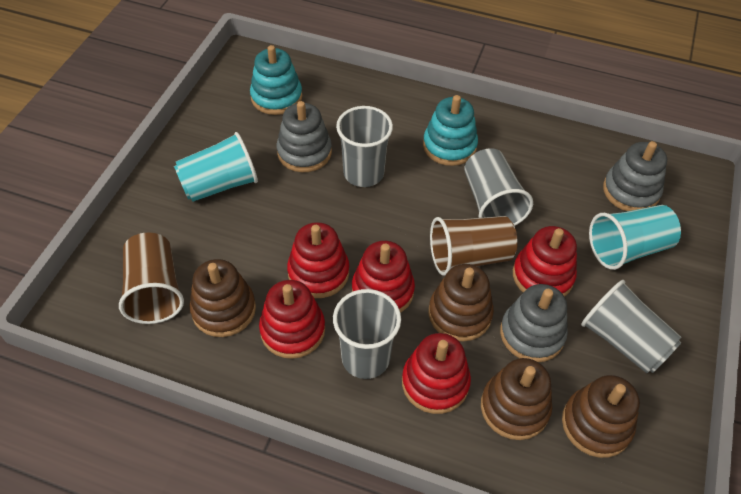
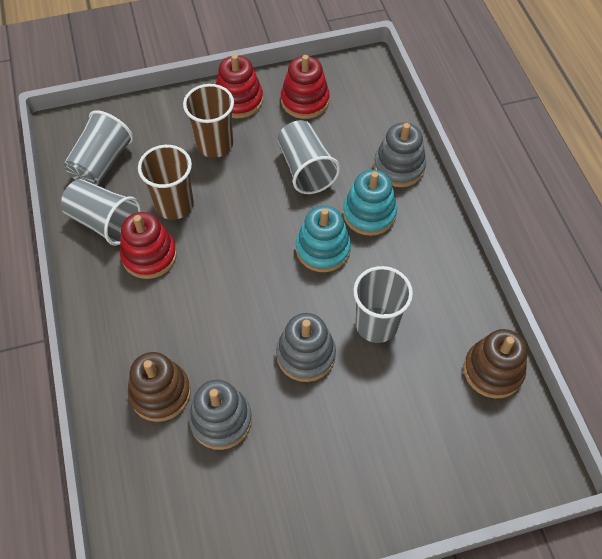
brown stacking toy: 4 -> 2
red stacking toy: 5 -> 3
turquoise cup: 2 -> 0

